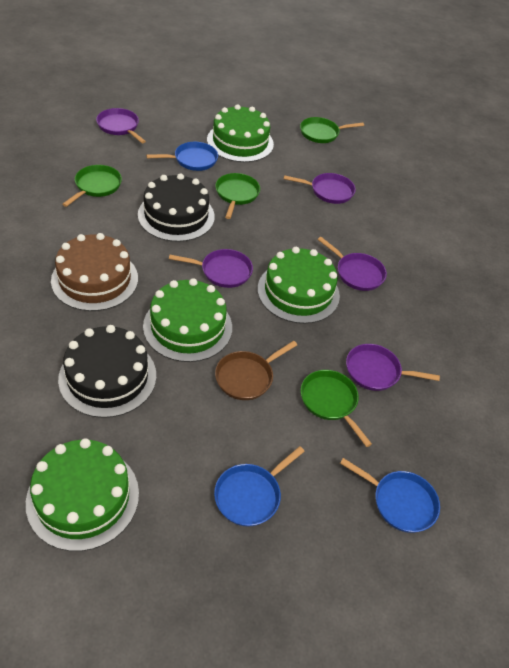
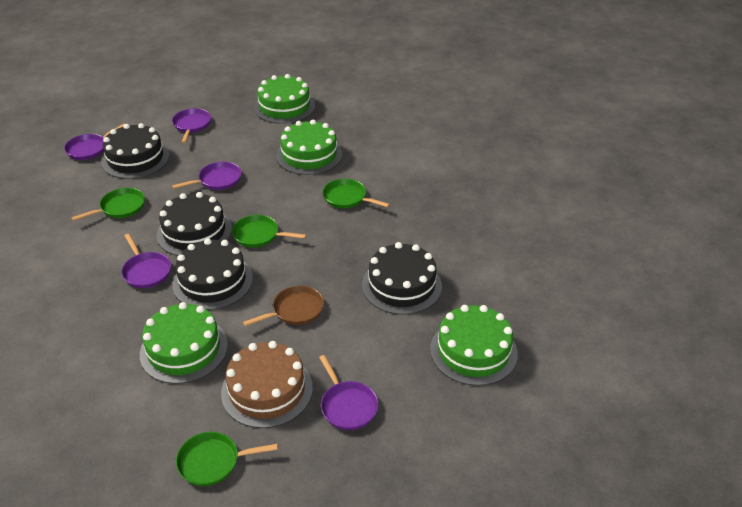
black cake: 2 -> 4
blue pan: 3 -> 0

